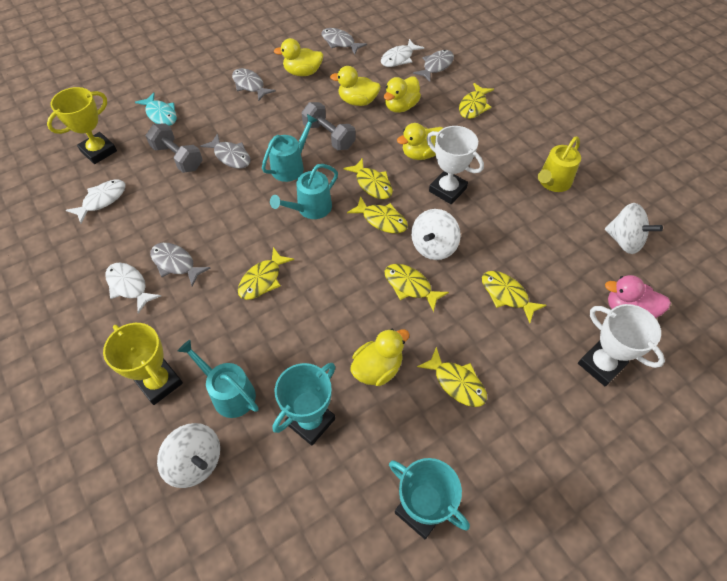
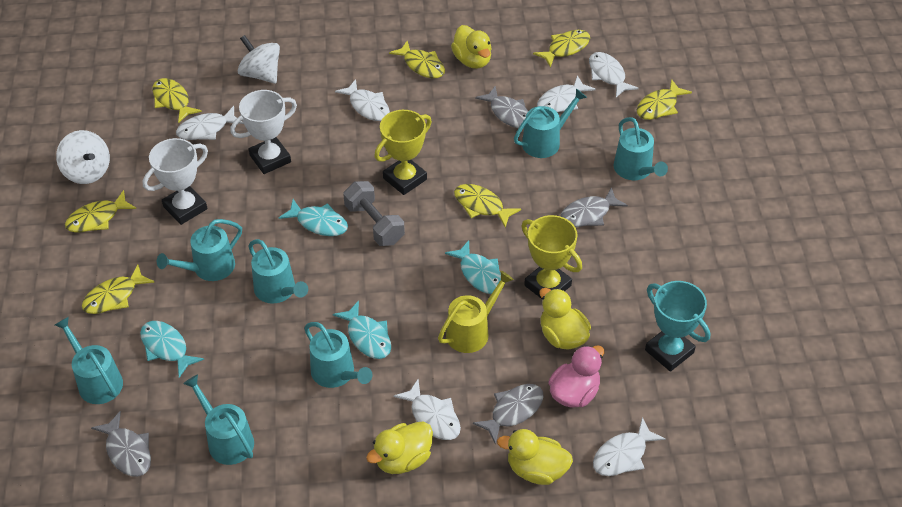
grey dumbbell: 2 -> 1
grey fish: 5 -> 4
turquoise fish: 1 -> 4
turquoise trophy: 2 -> 1
turquoise watering can: 3 -> 7
white fish: 3 -> 6
white spinning top: 3 -> 2
yellow duck: 5 -> 4

